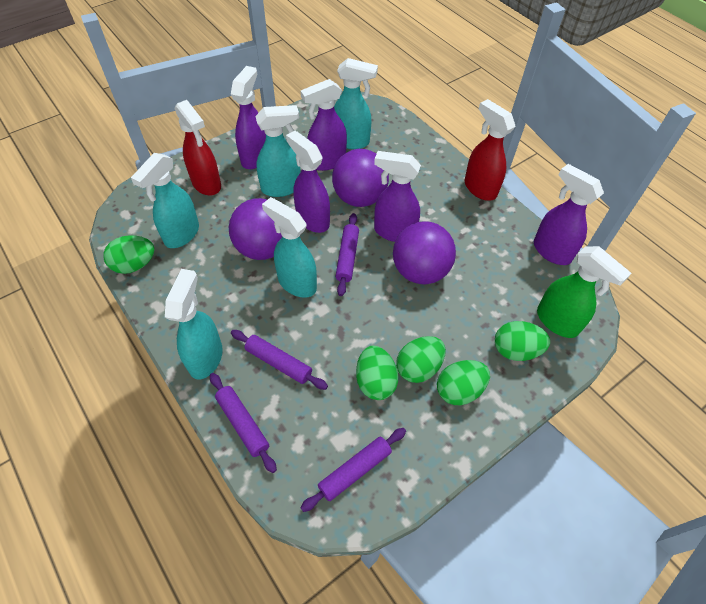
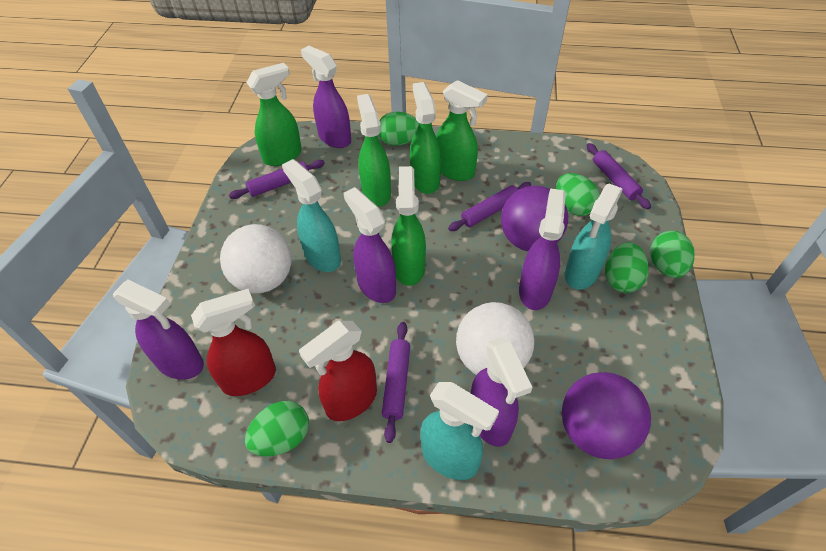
green spray bottle: 1 -> 5
purple ball: 3 -> 2
turquoise spray bottle: 5 -> 3
white ball: 0 -> 2

